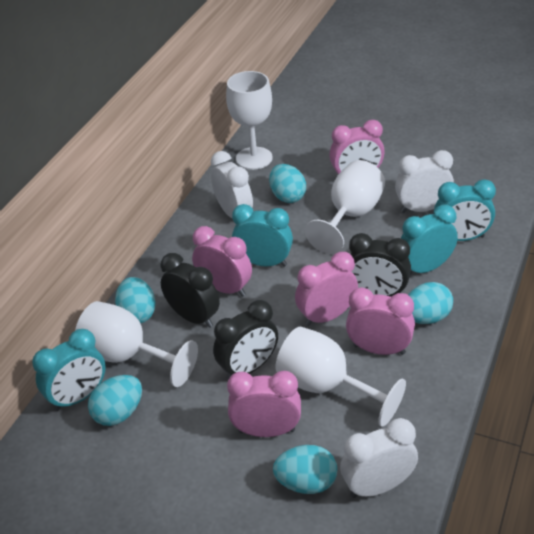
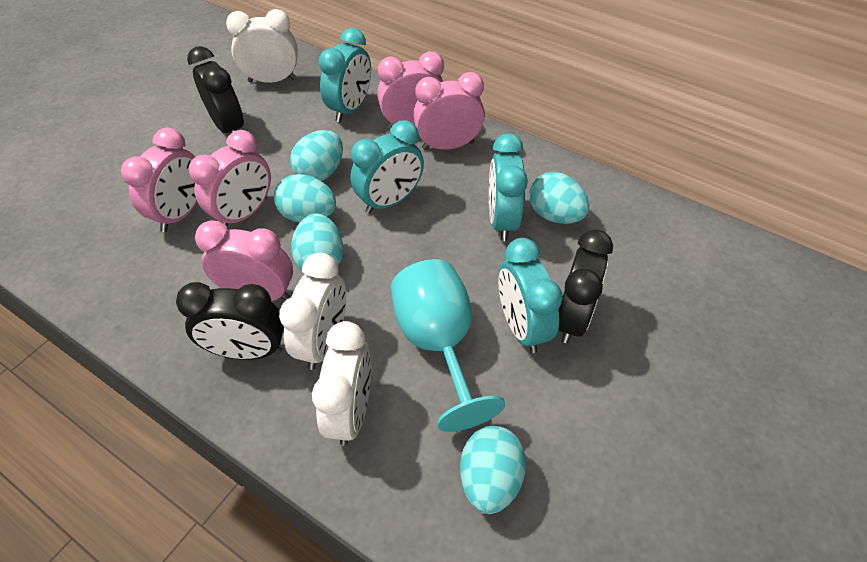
turquoise goblet: 0 -> 1
white goblet: 4 -> 0

